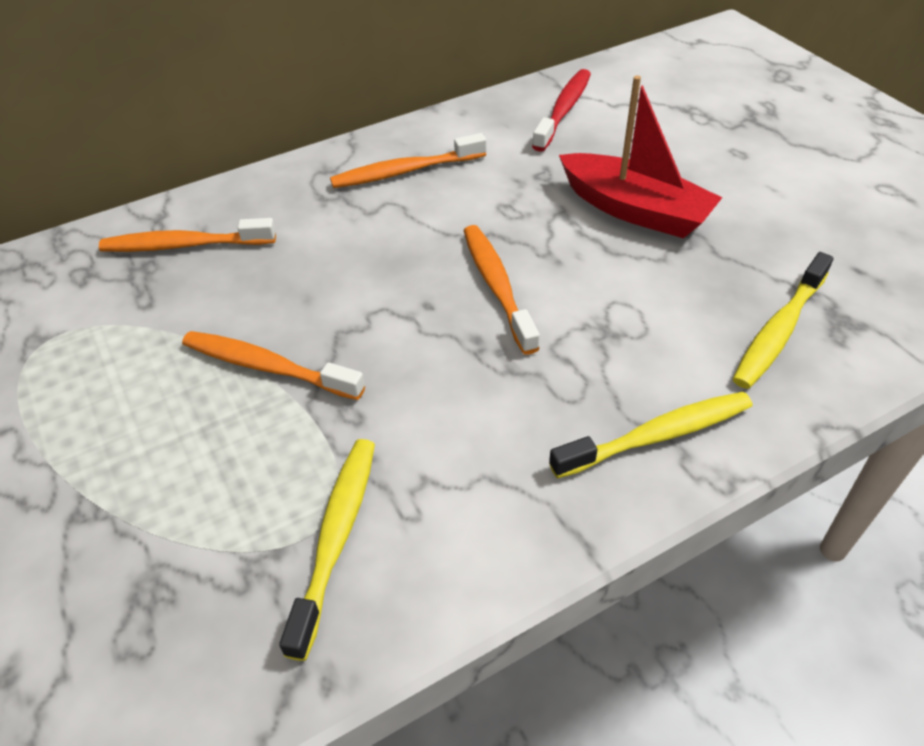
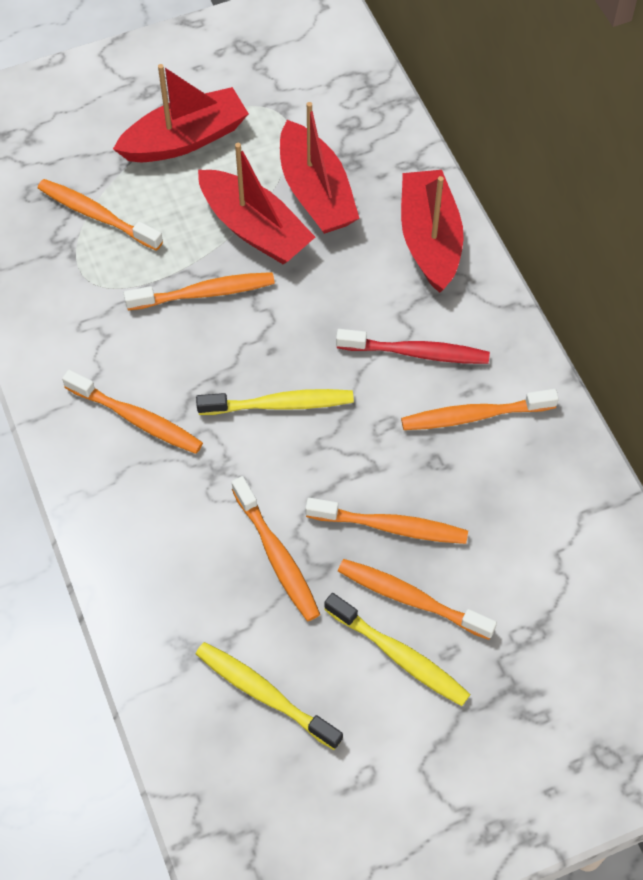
orange toothbrush: 4 -> 7
red boat: 1 -> 4

